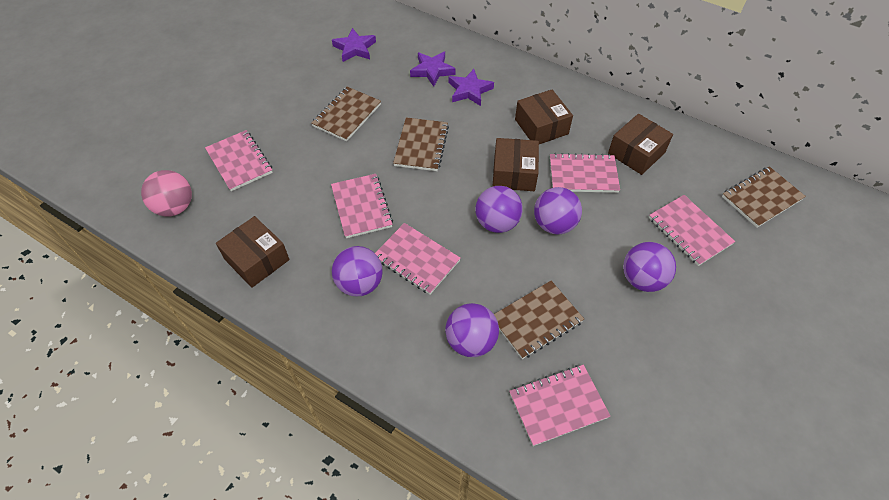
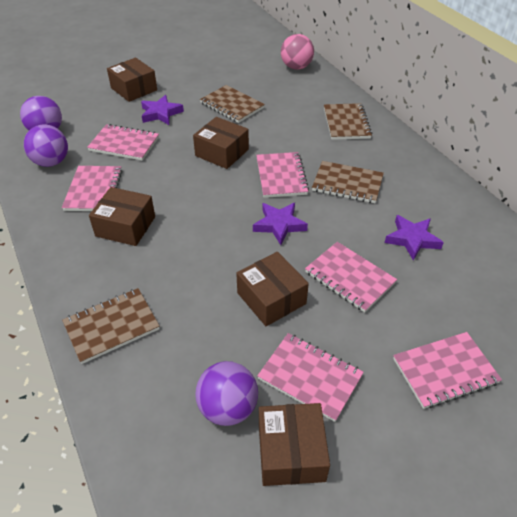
brown box: 4 -> 5
purple ball: 5 -> 3

